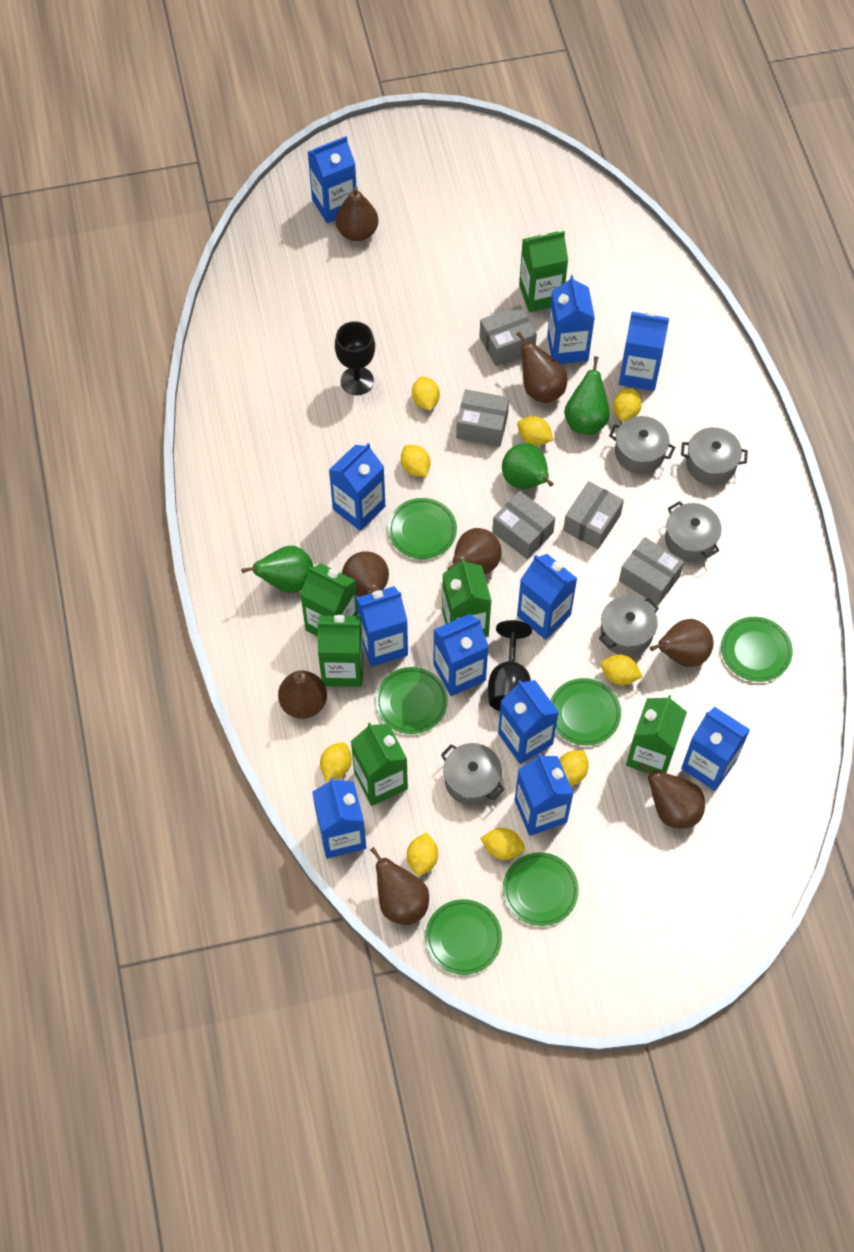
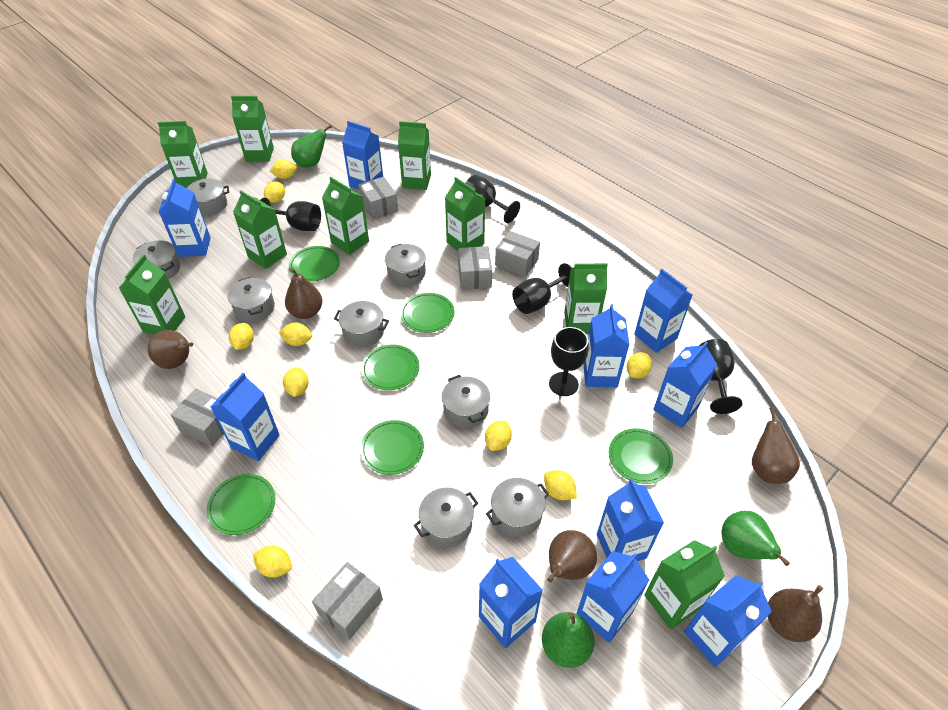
black goblet: 2 -> 5
blue carton: 11 -> 10
brown pear: 8 -> 5
green carton: 6 -> 9
grey pot: 5 -> 8

